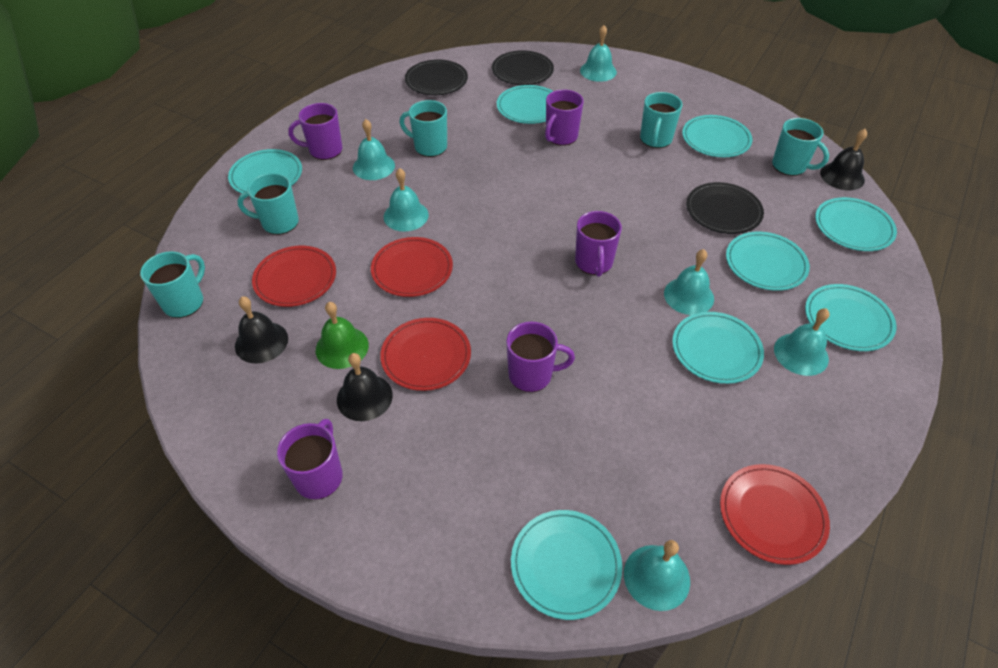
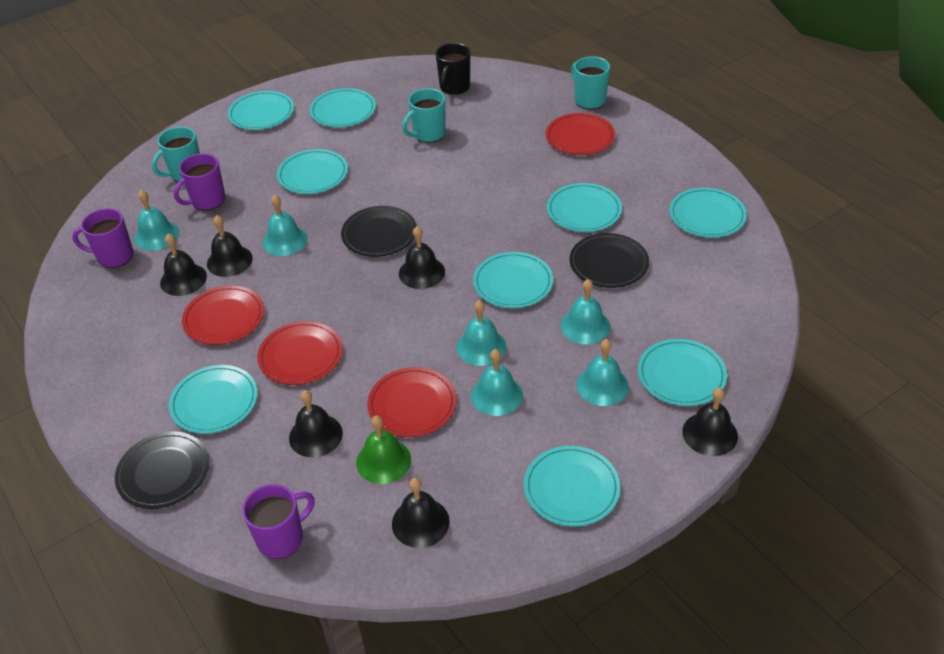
black bell: 3 -> 6
black mug: 0 -> 1
purple mug: 5 -> 3
turquoise mug: 5 -> 3
turquoise plate: 8 -> 9

